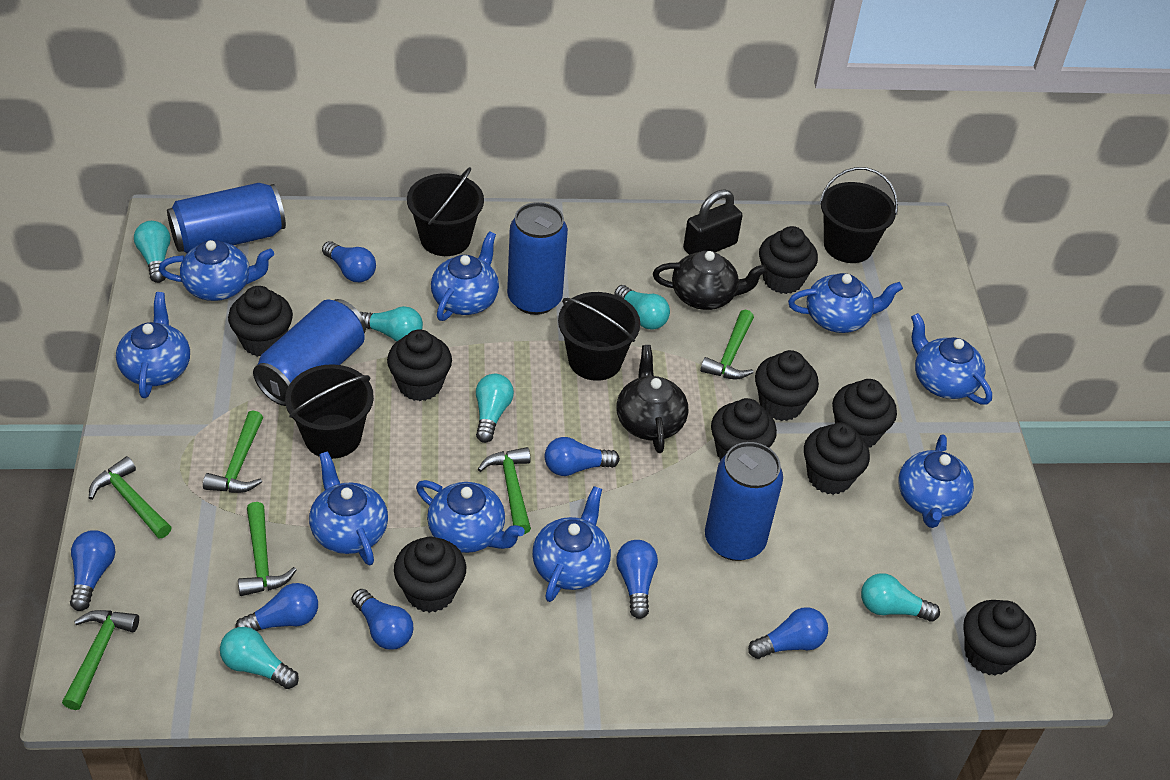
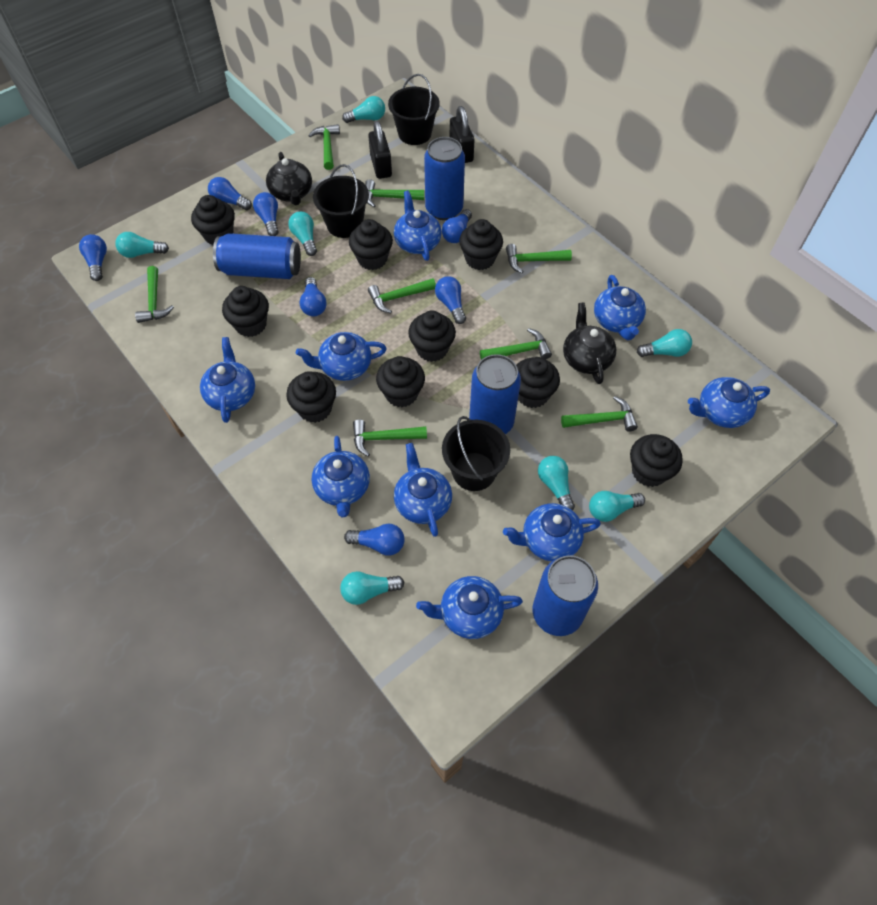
black bucket: 4 -> 3
black padlock: 1 -> 2
green hammer: 6 -> 8
turquoise light bulb: 6 -> 7

